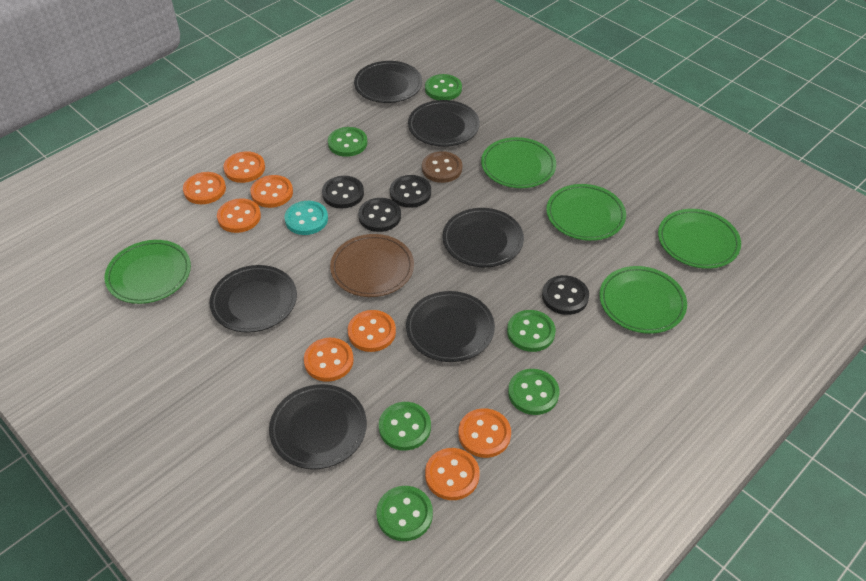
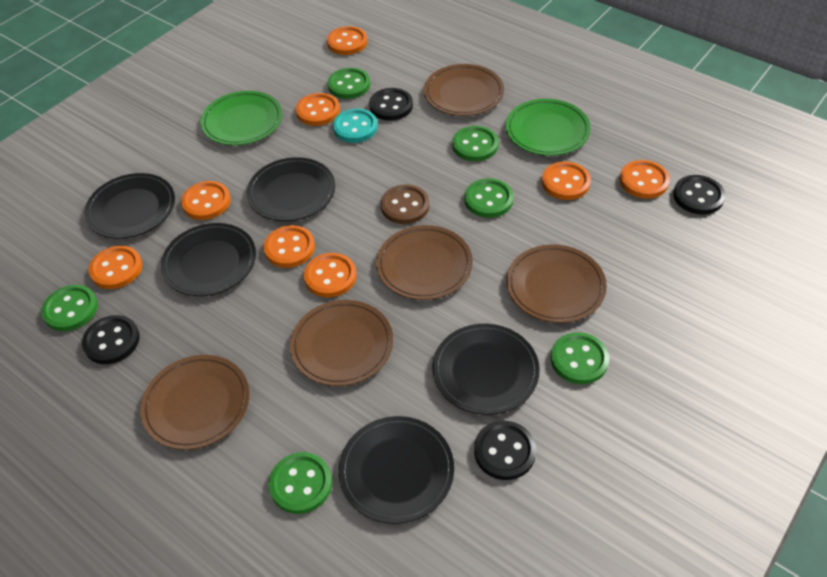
black plate: 6 -> 5
brown plate: 1 -> 5
green plate: 5 -> 2

